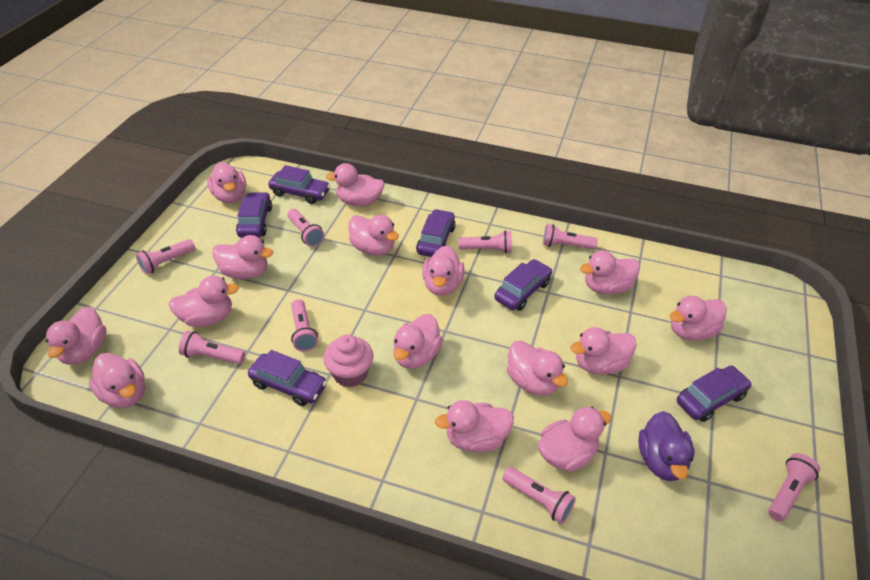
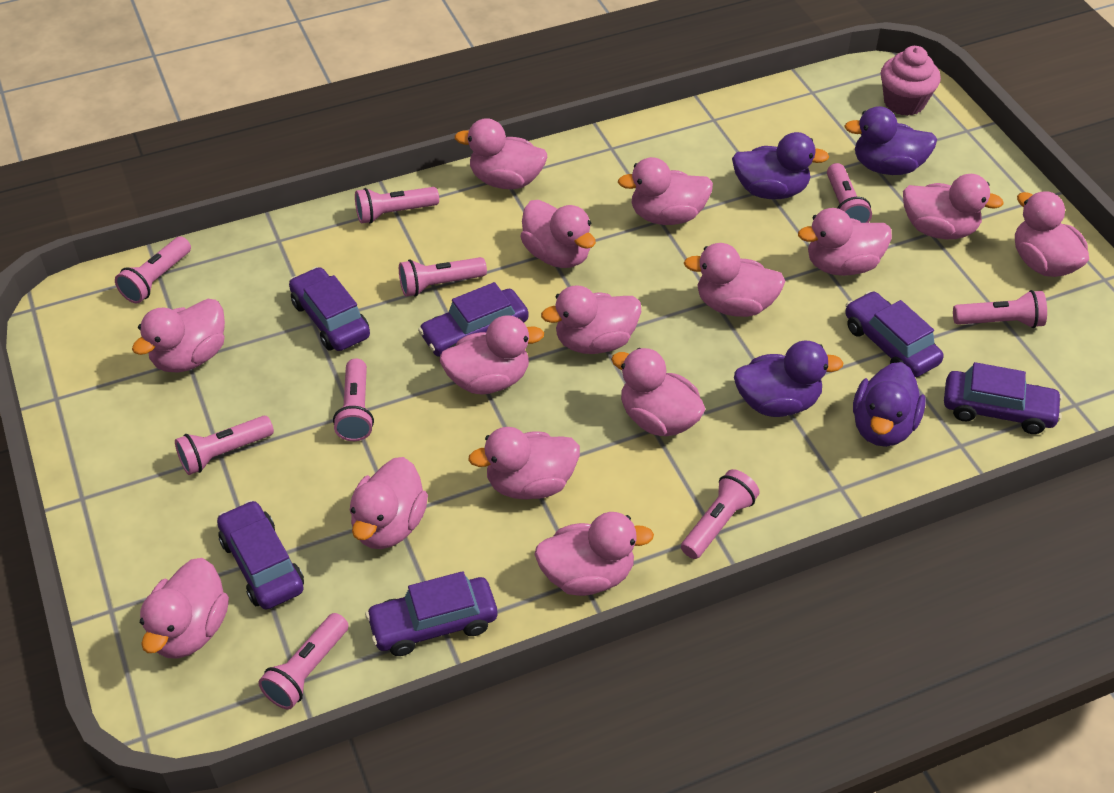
pink flashlight: 8 -> 9
purple duck: 1 -> 4

